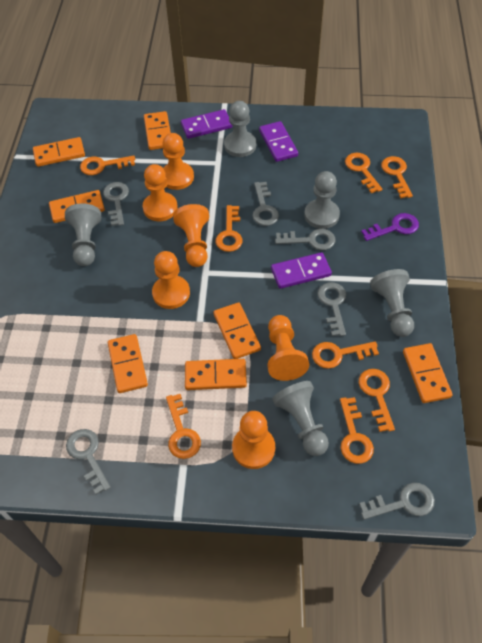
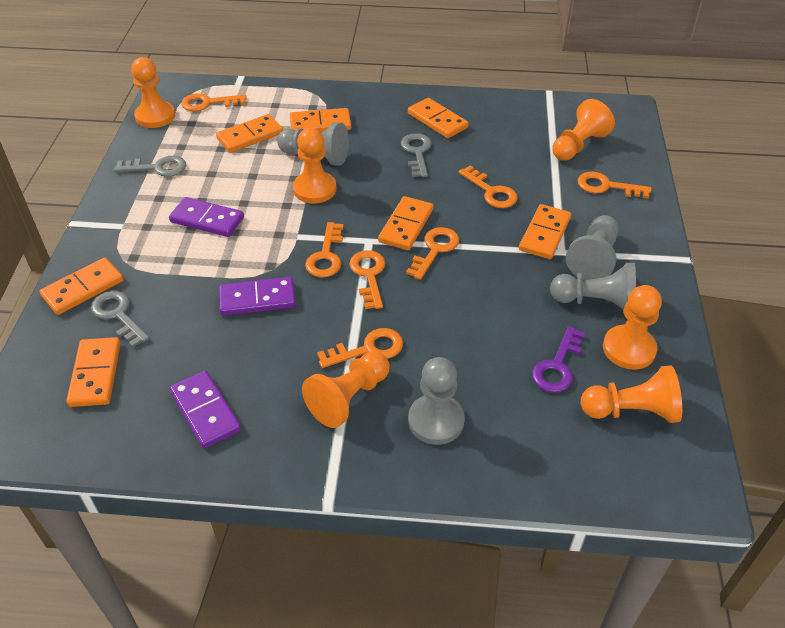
grey key: 6 -> 3
grey pawn: 5 -> 4
orange key: 8 -> 7

